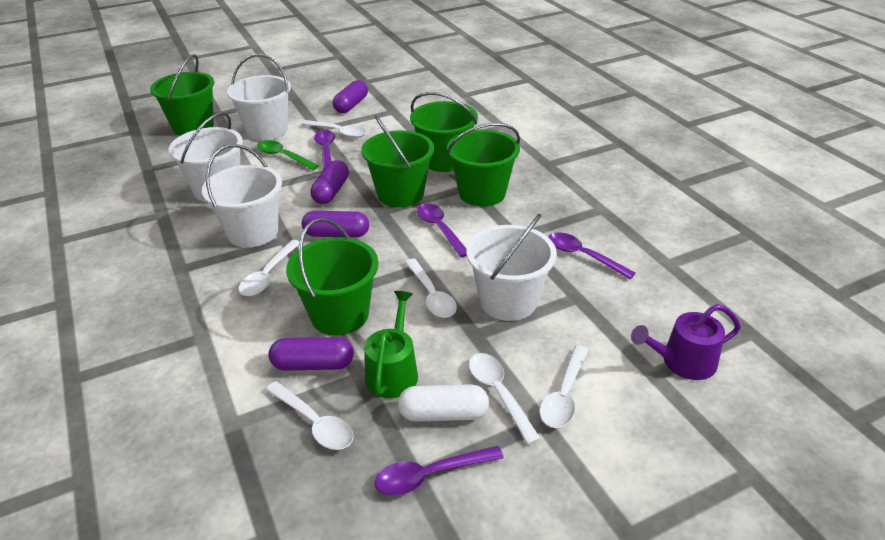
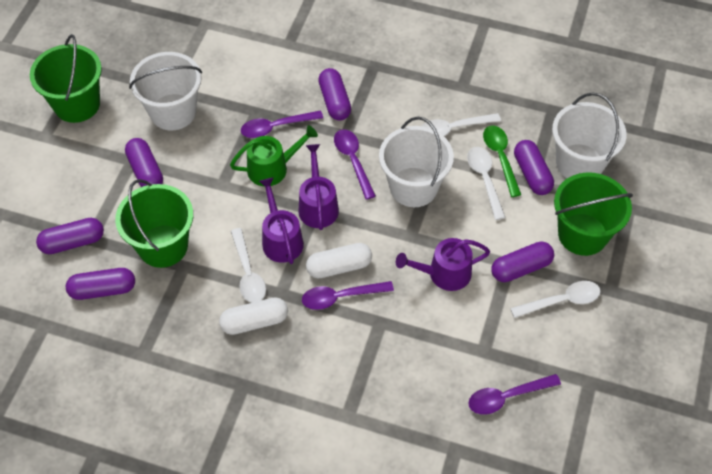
green bucket: 5 -> 3
purple capsule: 4 -> 6
purple watering can: 1 -> 3
white bucket: 4 -> 3
white capsule: 1 -> 2
white spoon: 6 -> 4

